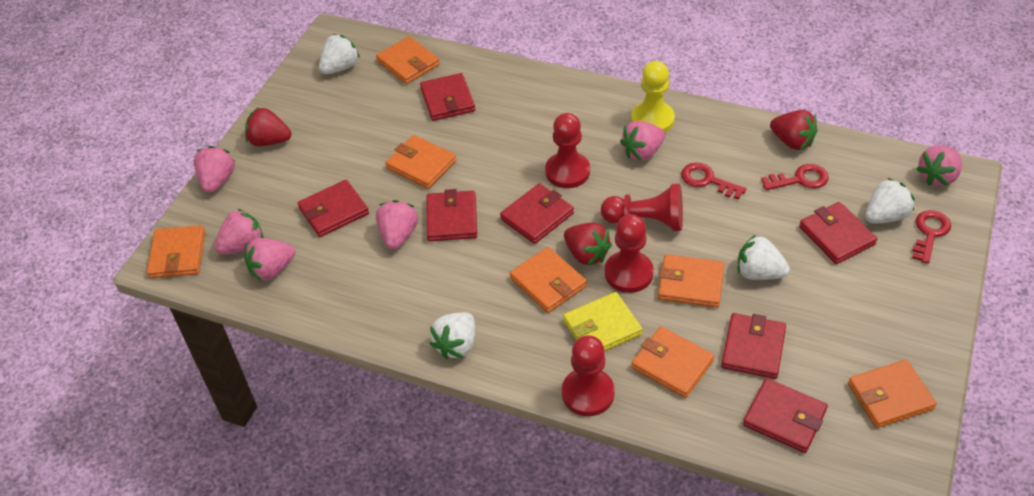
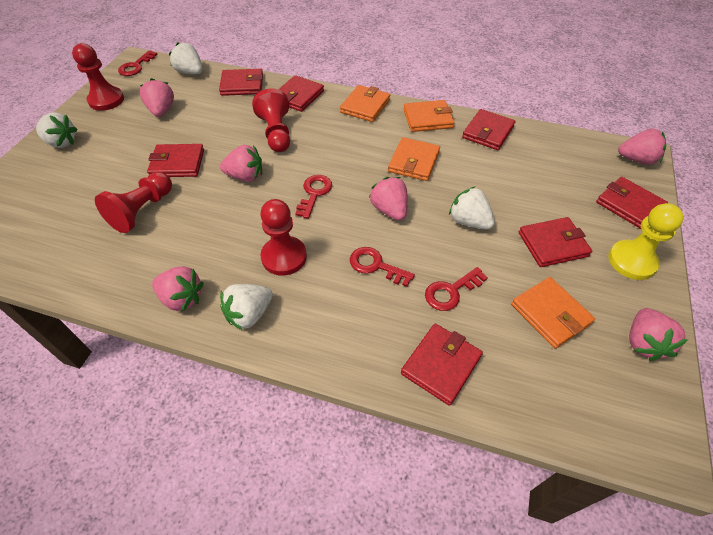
orange wallet: 7 -> 4
red key: 3 -> 4
red strawberry: 3 -> 0
yellow wallet: 1 -> 0

